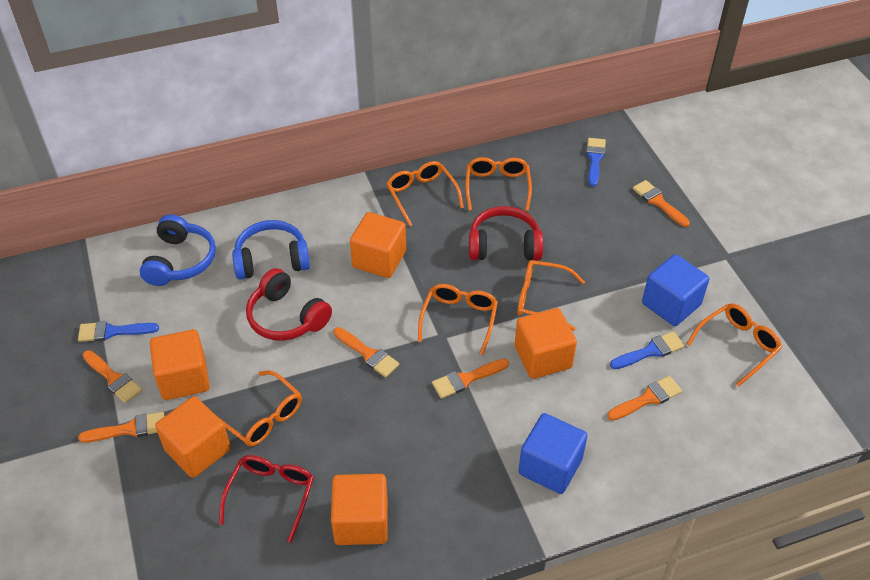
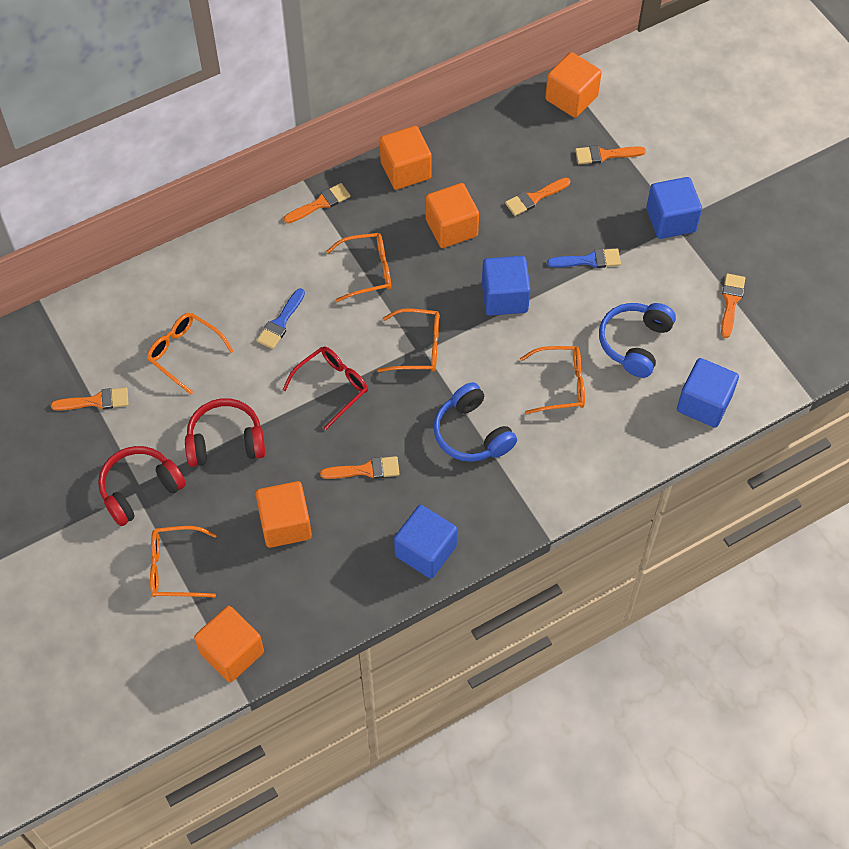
blue brush: 3 -> 2
blue cube: 2 -> 4
orange glasses: 6 -> 5

